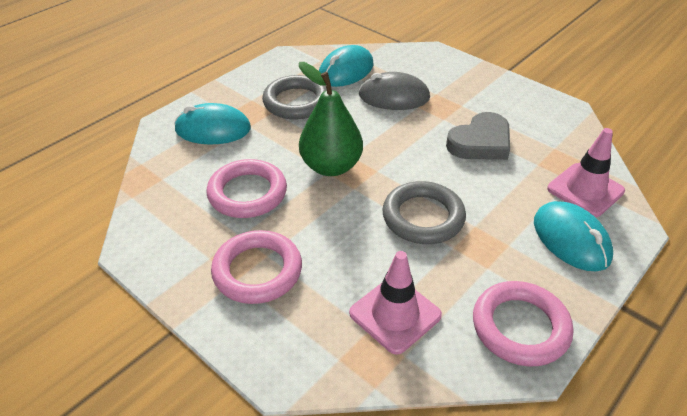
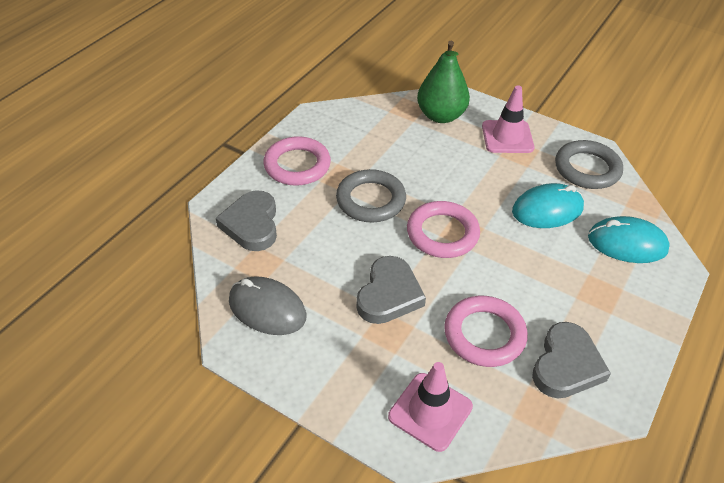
grey heart: 1 -> 3
turquoise mouse: 3 -> 2

